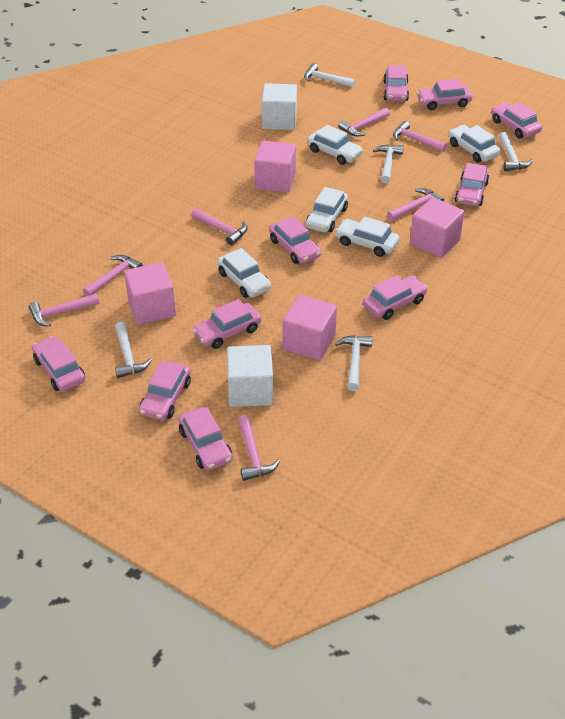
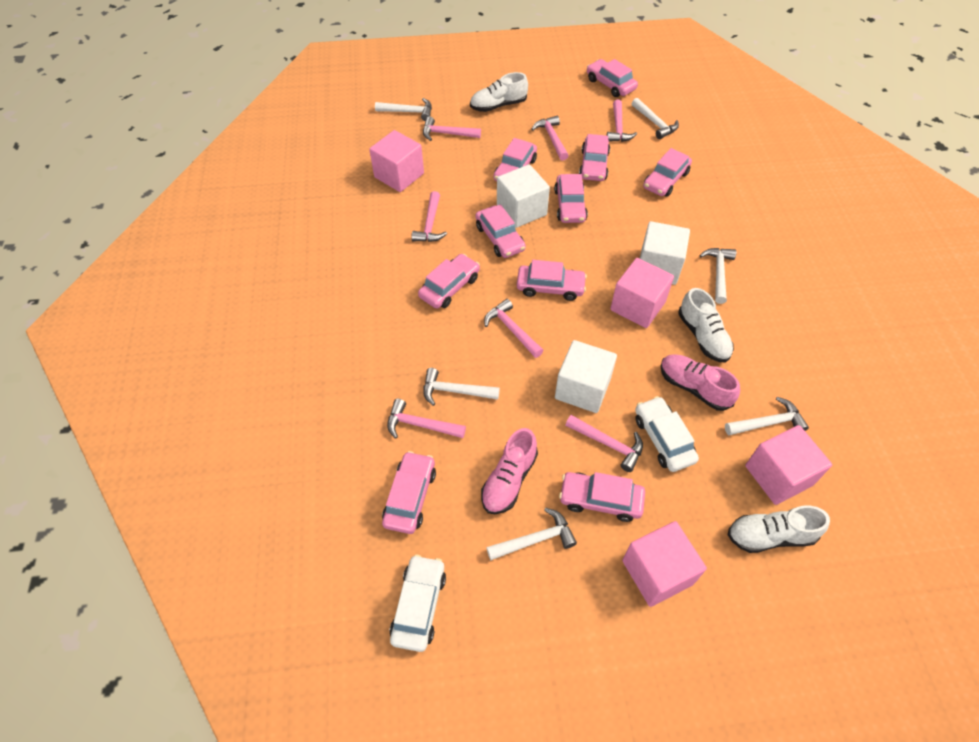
pink shoe: 0 -> 2
white car: 5 -> 2
white cube: 2 -> 3
white hammer: 5 -> 6
white shoe: 0 -> 3

